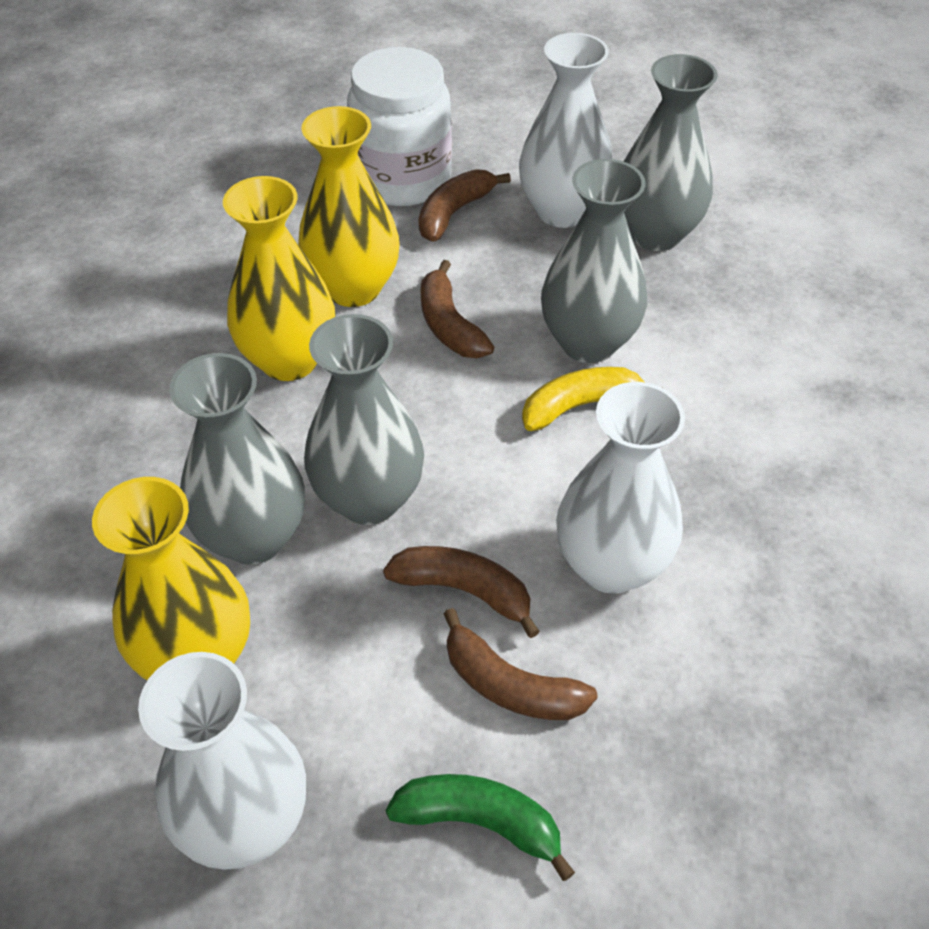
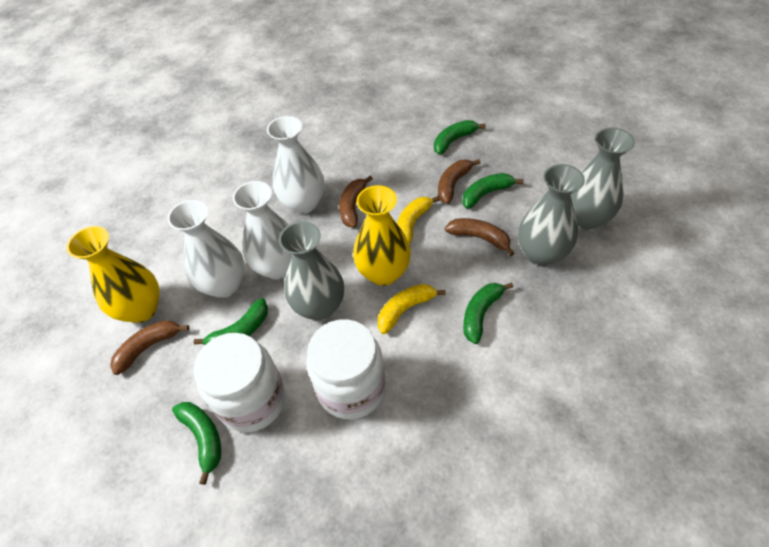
green banana: 1 -> 5
grey vase: 4 -> 3
white jar: 1 -> 2
yellow banana: 1 -> 2
yellow vase: 3 -> 2

